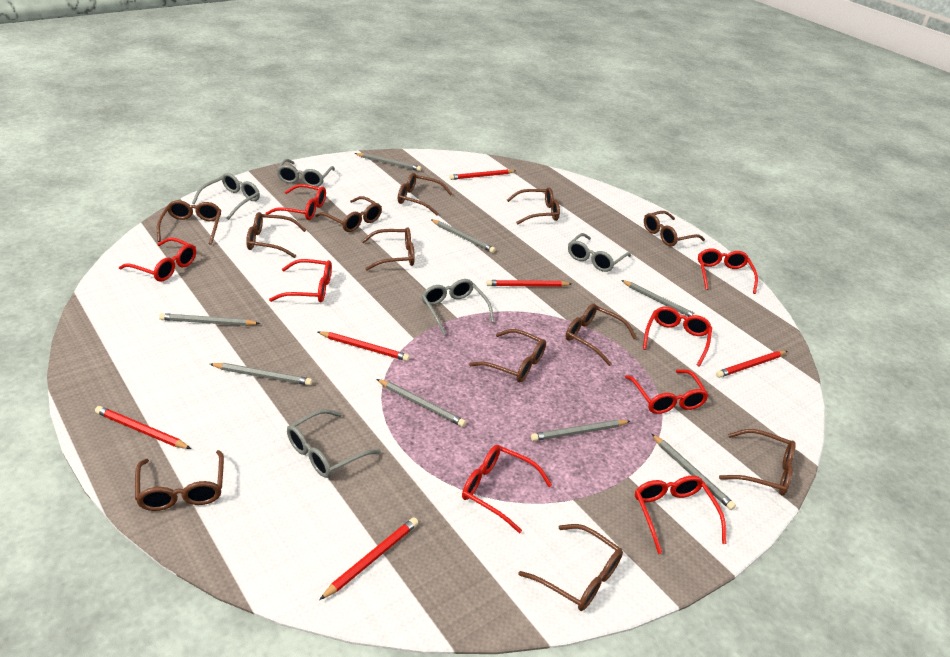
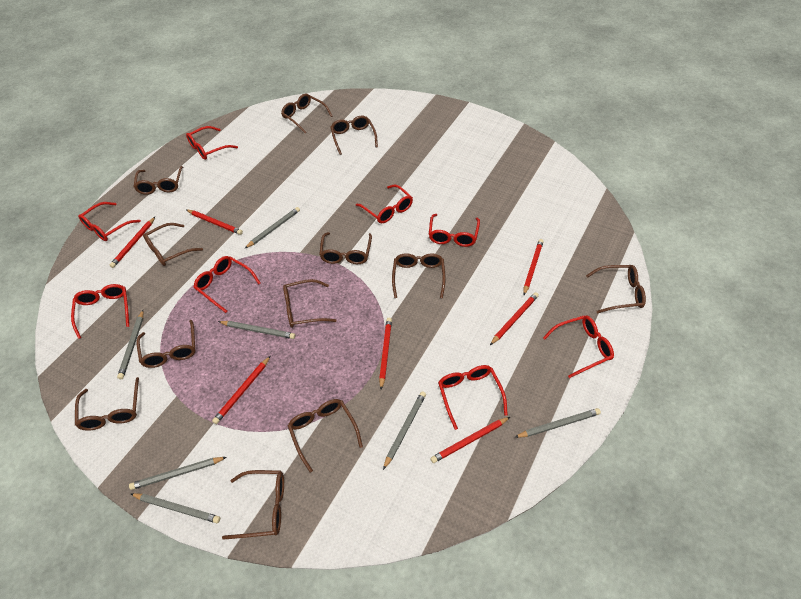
grey glasses: 5 -> 0
grey pencil: 8 -> 7
red pencil: 6 -> 7

